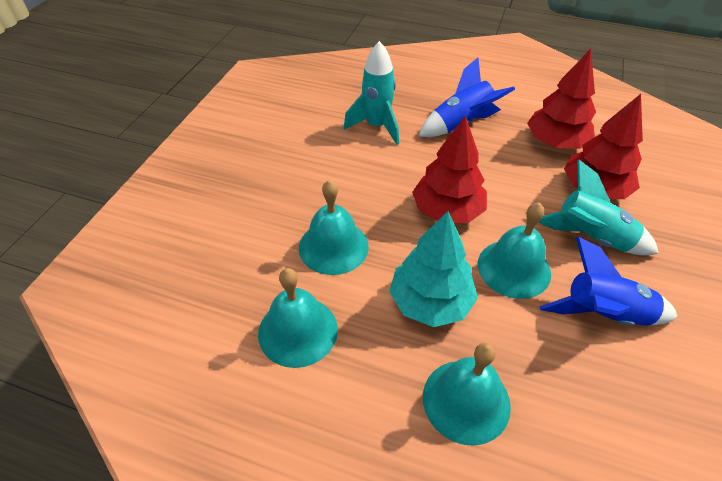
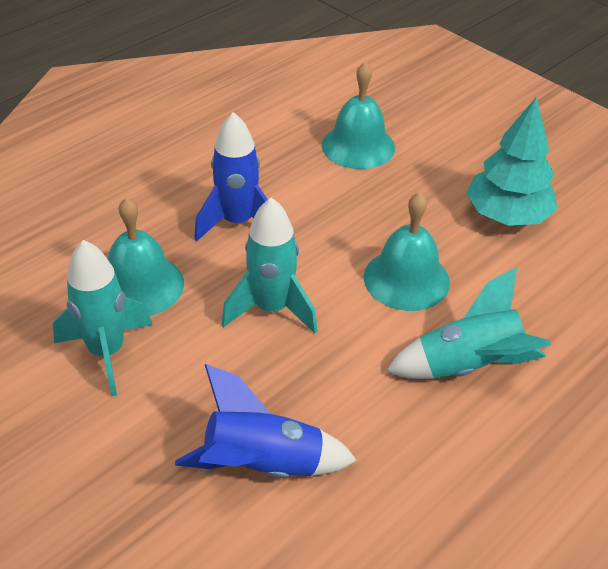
red tree: 3 -> 0
turquoise bell: 4 -> 3
turquoise rocket: 2 -> 3

